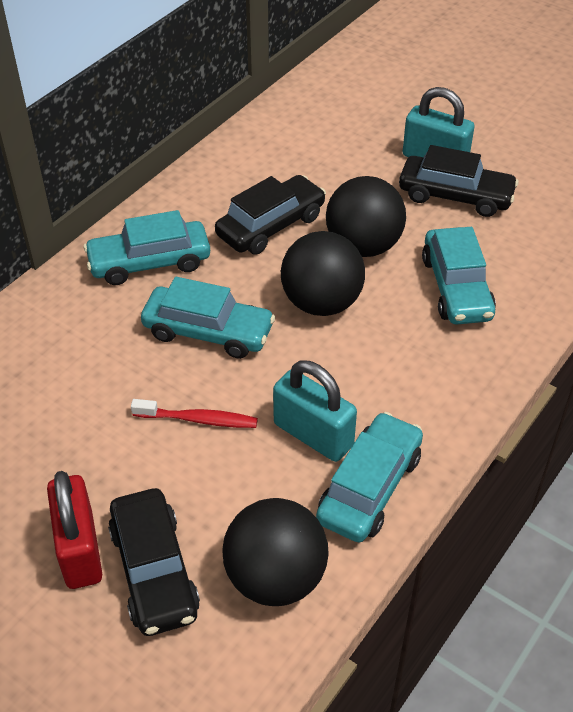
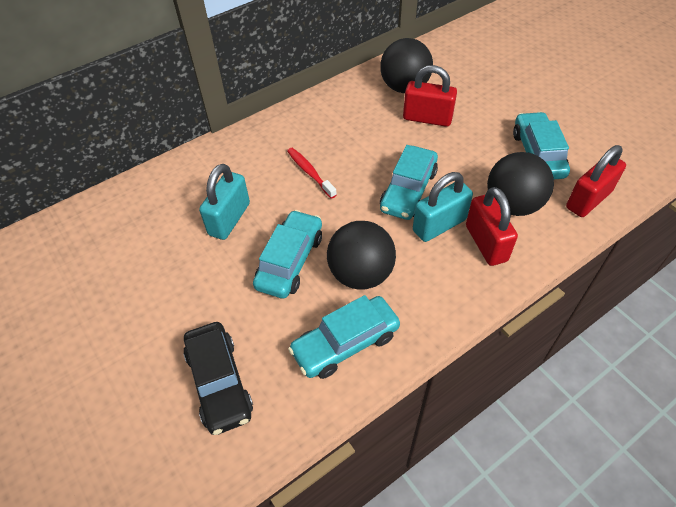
black car: 3 -> 1
red padlock: 1 -> 3

